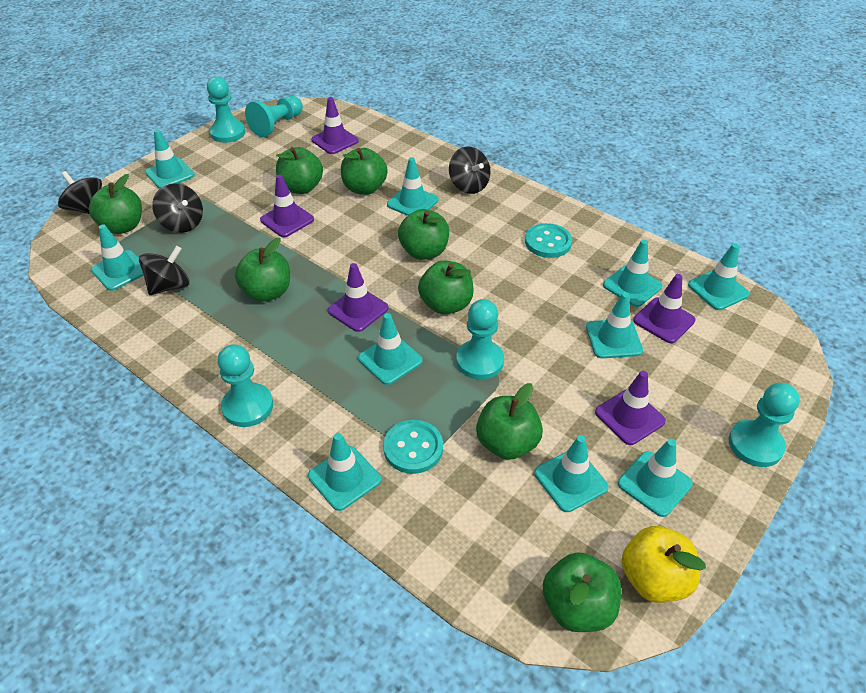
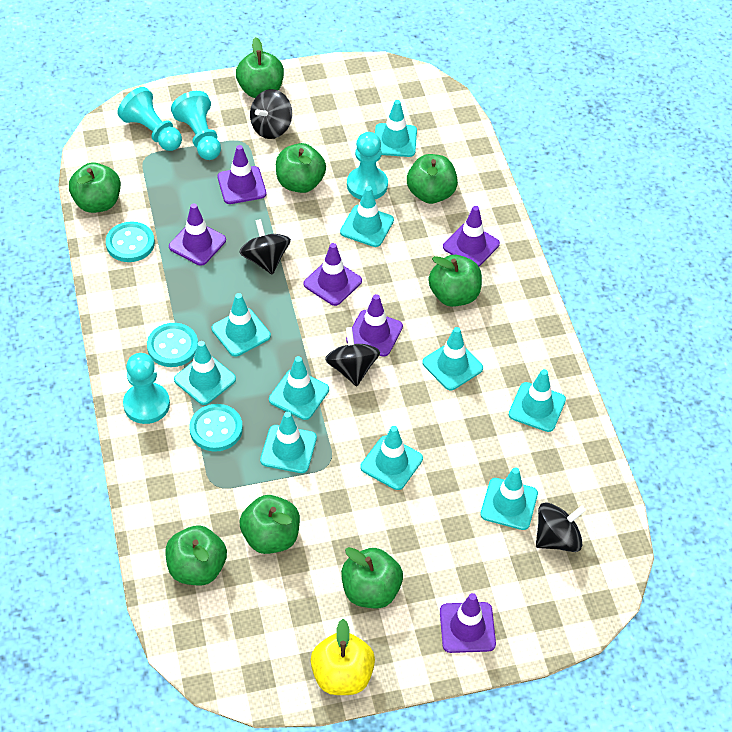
purple traffic cone: 5 -> 6
turquoise button: 2 -> 3
turquoise pawn: 5 -> 4

